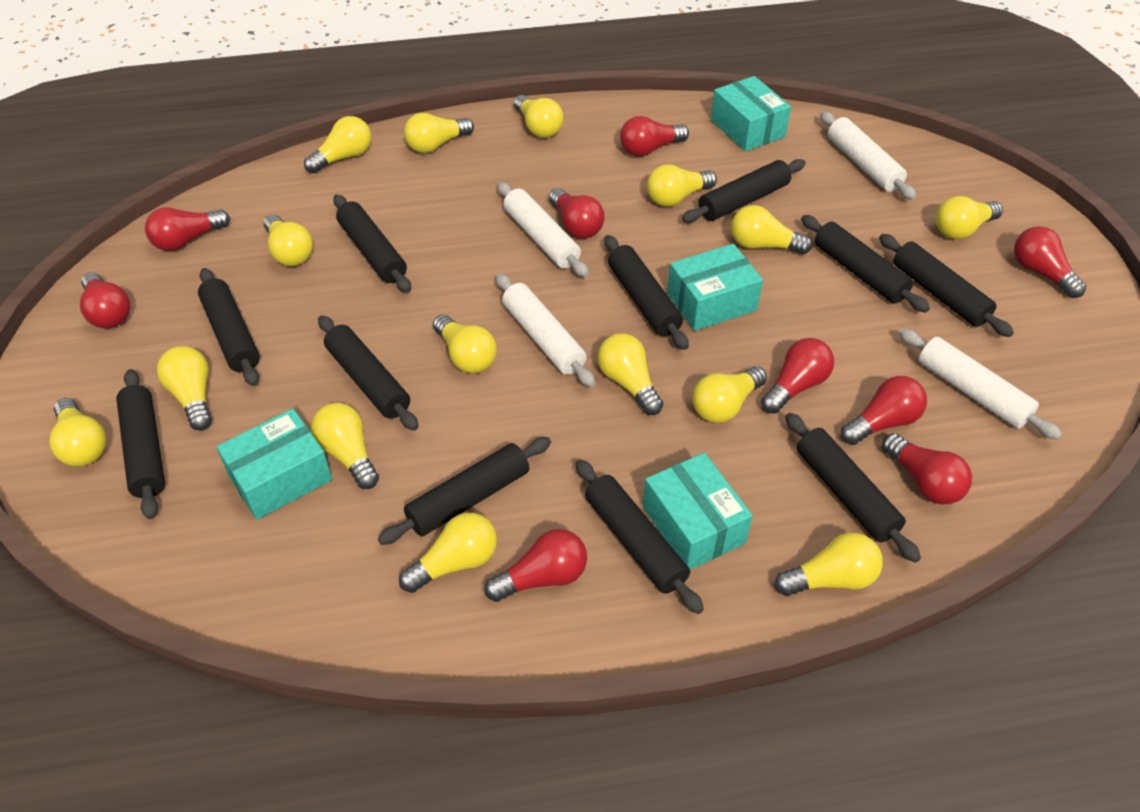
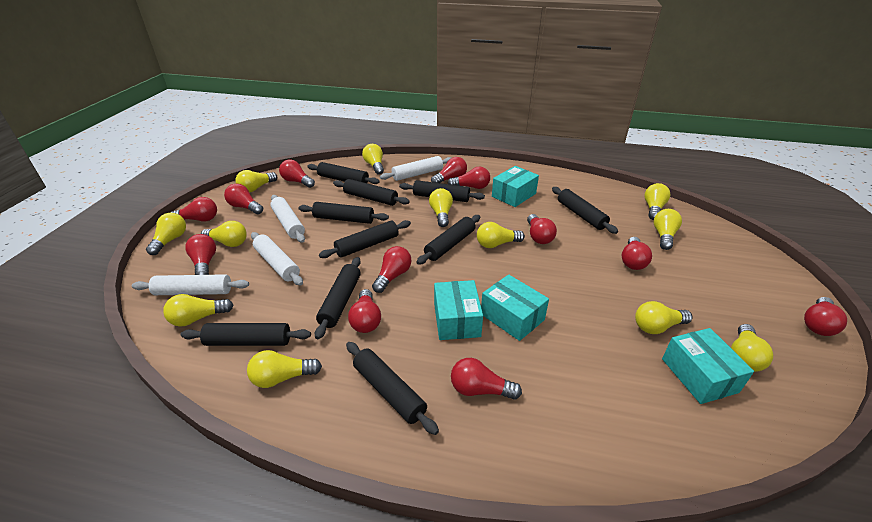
black rolling pin: 11 -> 10
red light bulb: 9 -> 12
yellow light bulb: 15 -> 12

